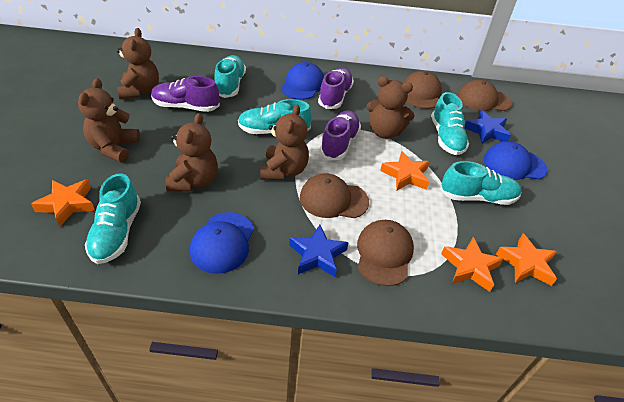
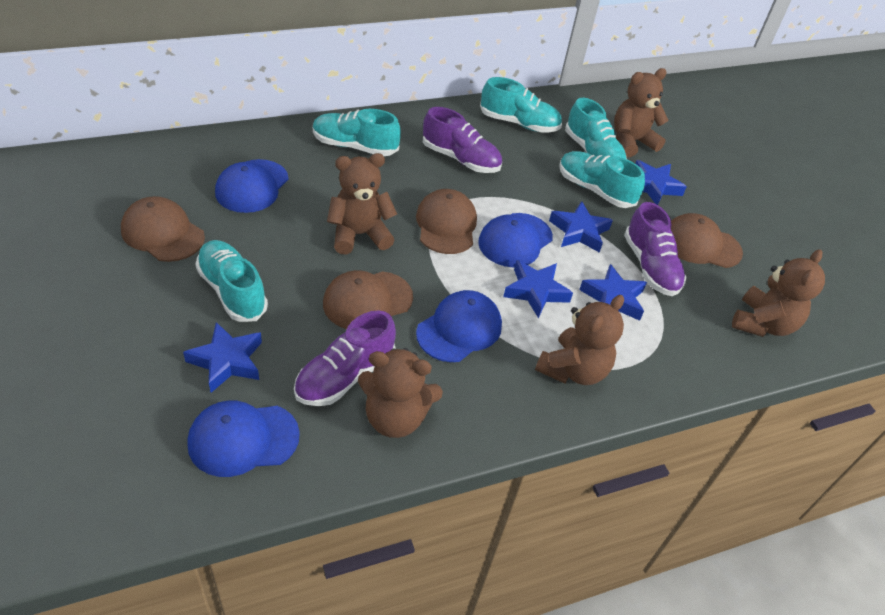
blue cap: 3 -> 4
blue star: 2 -> 5
orange star: 4 -> 0

